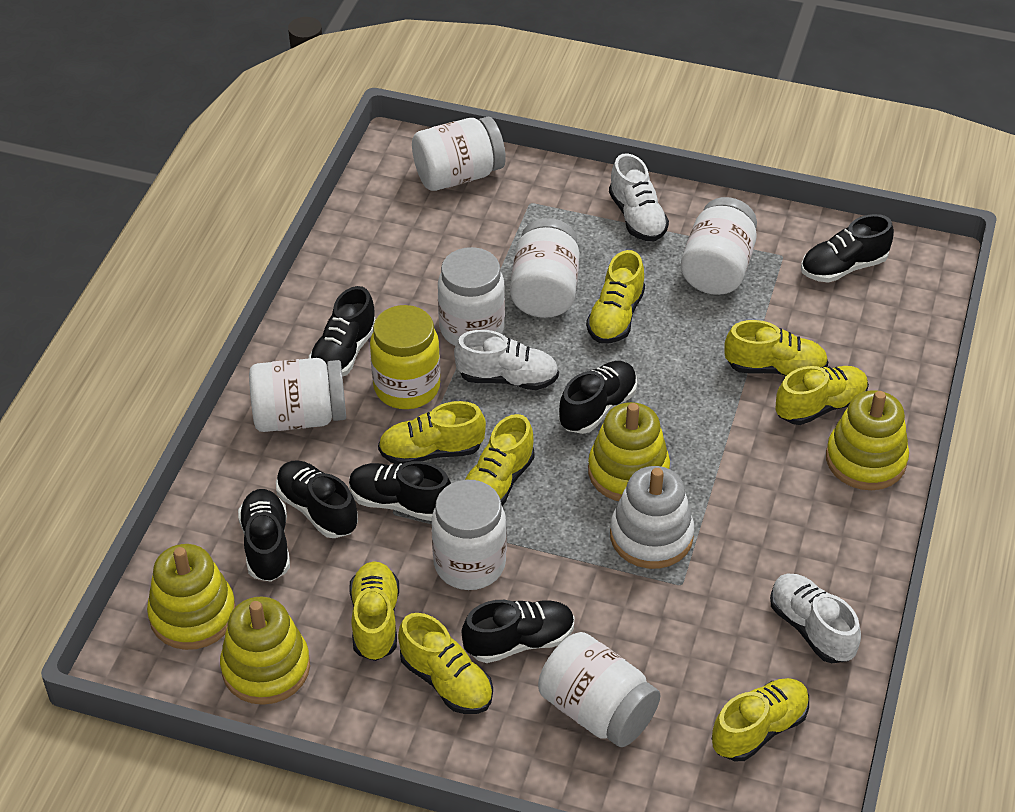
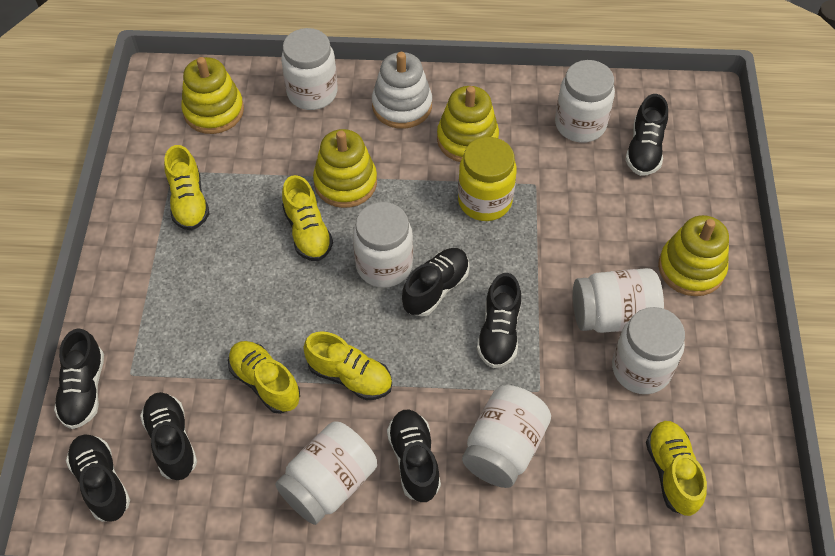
white shoe: 3 -> 0
yellow shoe: 8 -> 5

